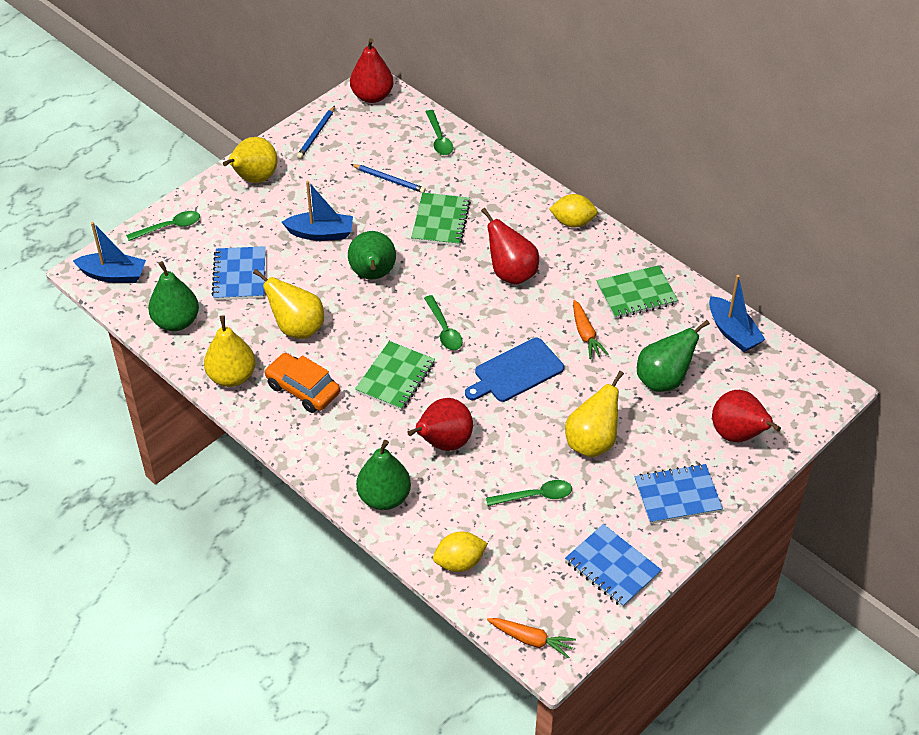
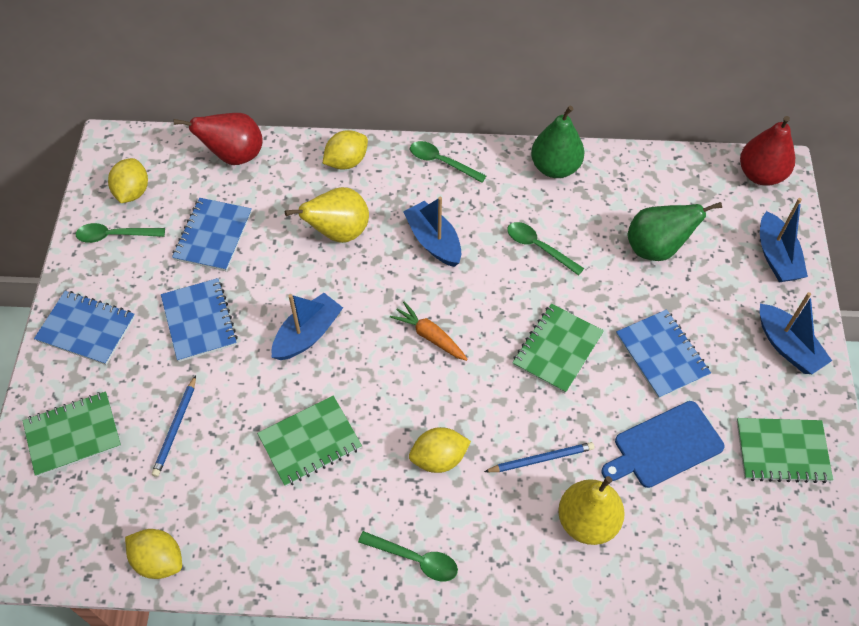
blue boat: 3 -> 4
blue notebook: 3 -> 4
green notebook: 3 -> 4
green pear: 4 -> 2
orange car: 1 -> 0
orange carrot: 2 -> 1
red pear: 4 -> 2
yellow lemon: 2 -> 4
yellow pear: 4 -> 2

